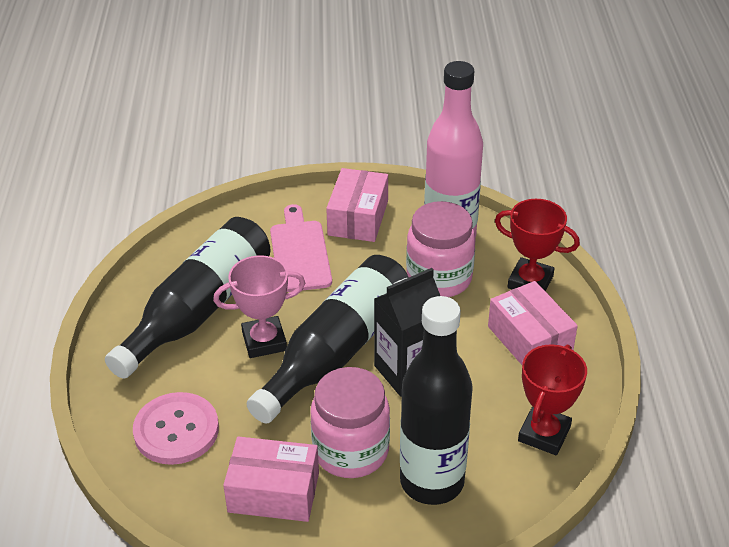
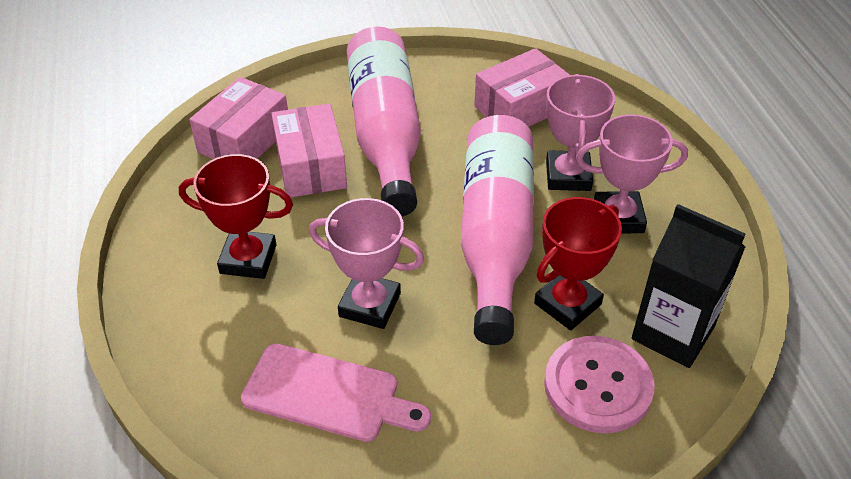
black bottle: 3 -> 0
pink bottle: 1 -> 2
pink jar: 2 -> 0
pink trophy: 1 -> 3

